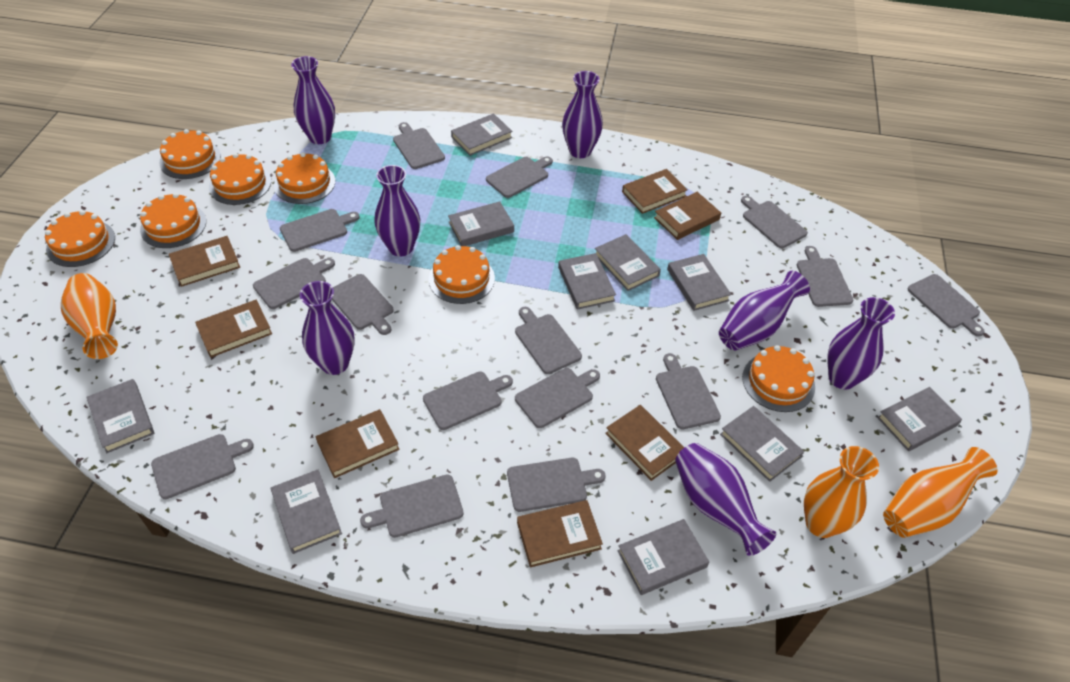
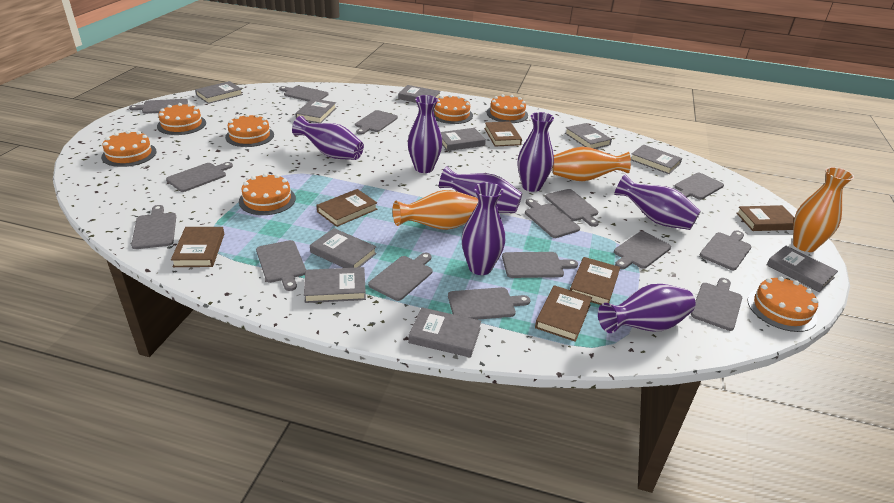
brown book: 7 -> 6

